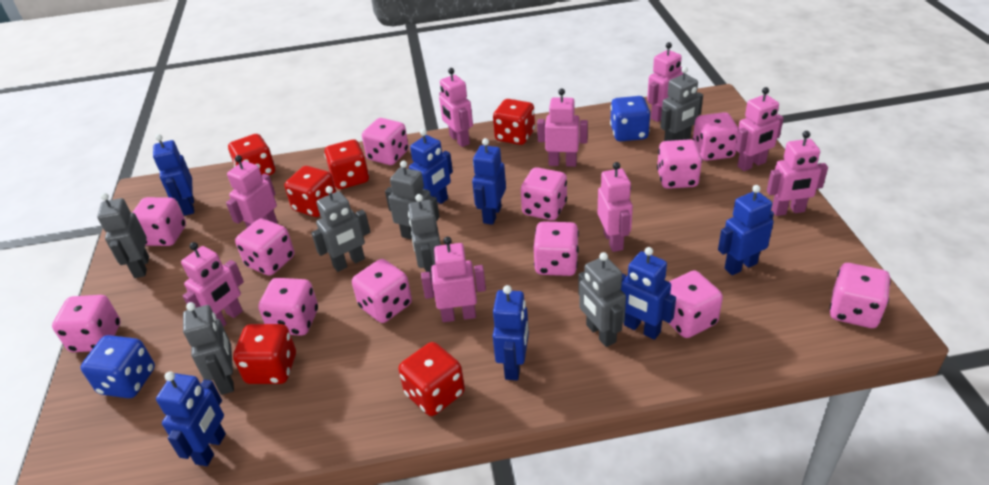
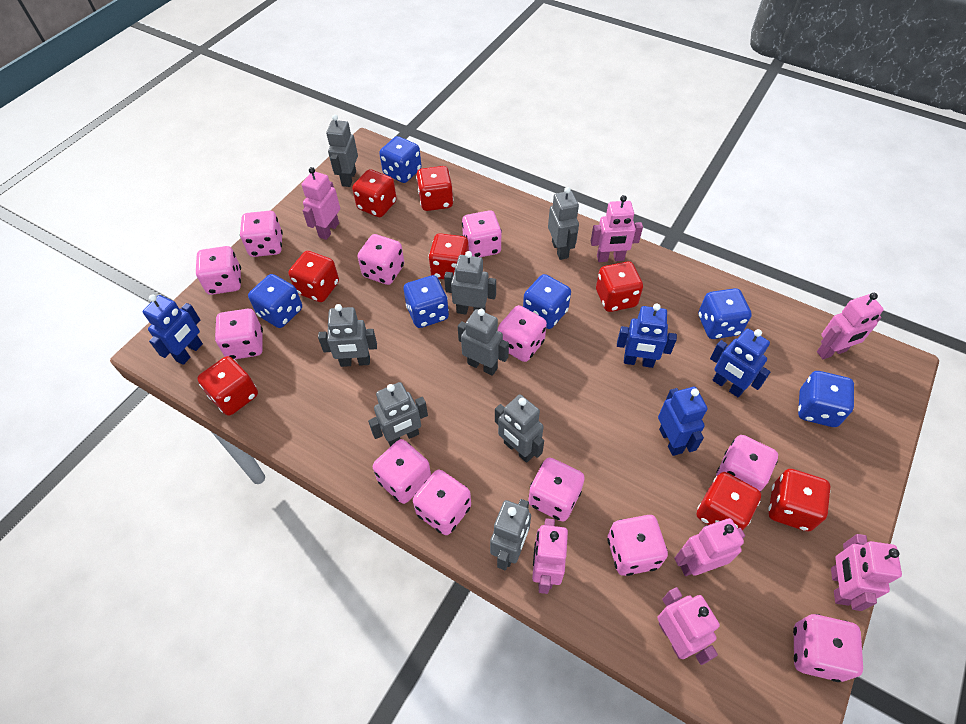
blue dice: 2 -> 6
blue robot: 7 -> 4
grey robot: 7 -> 8
pink robot: 9 -> 7
red dice: 6 -> 8

